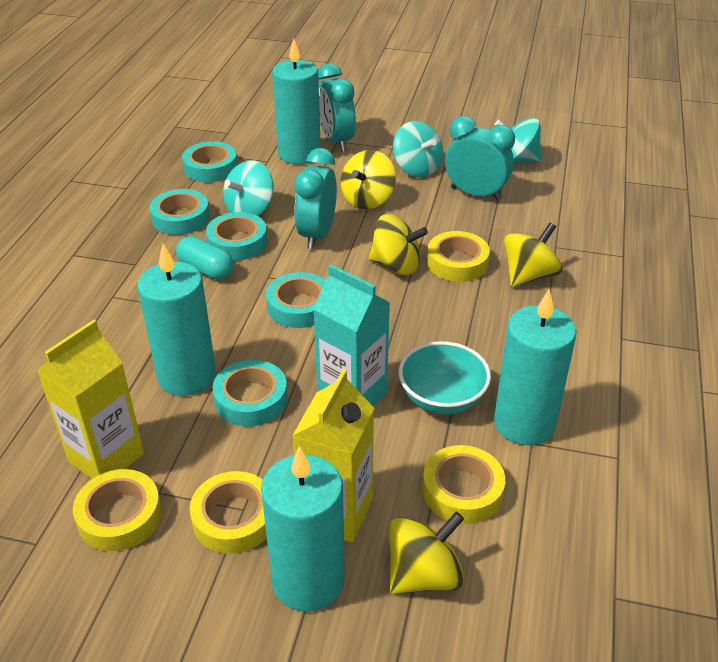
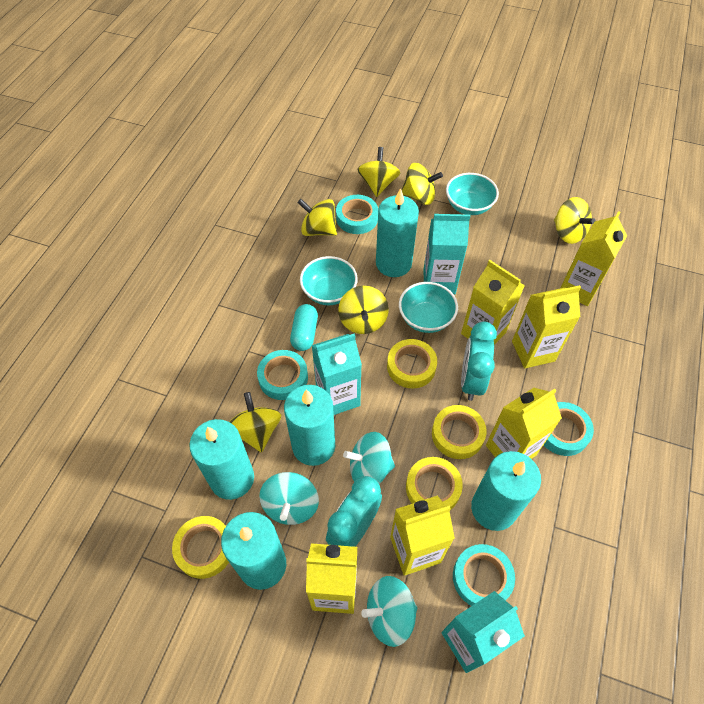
turquoise bowl: 1 -> 3
turquoise candle: 4 -> 5
turquoise carton: 1 -> 3
turquoise clock: 3 -> 2
turquoise tape: 5 -> 4
yellow carton: 2 -> 6
yellow spinning top: 4 -> 6

